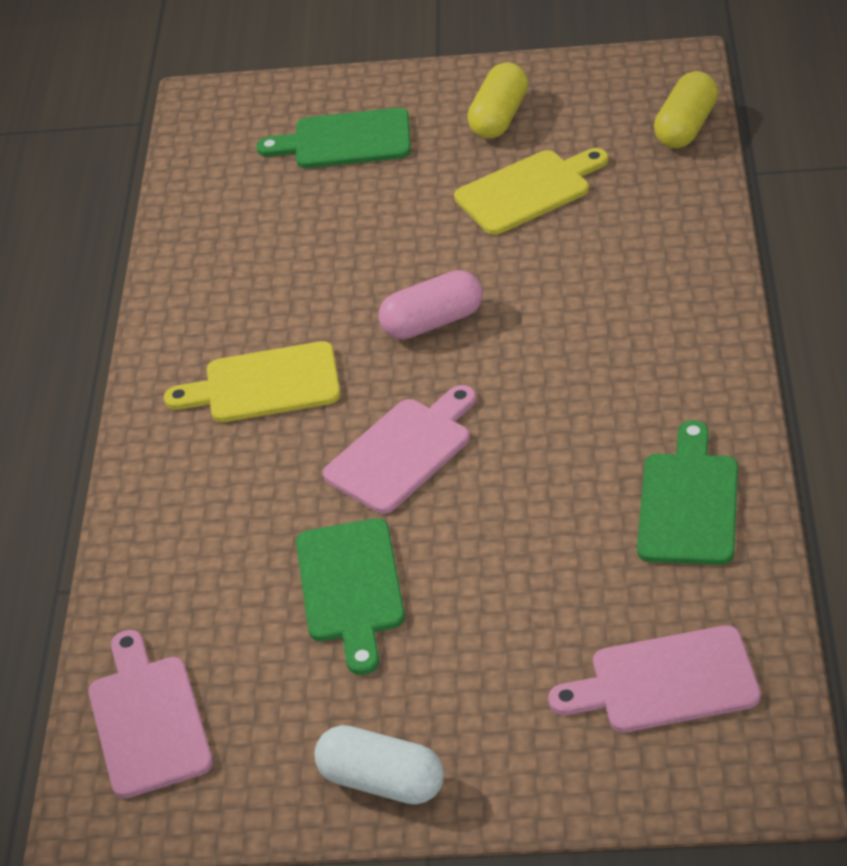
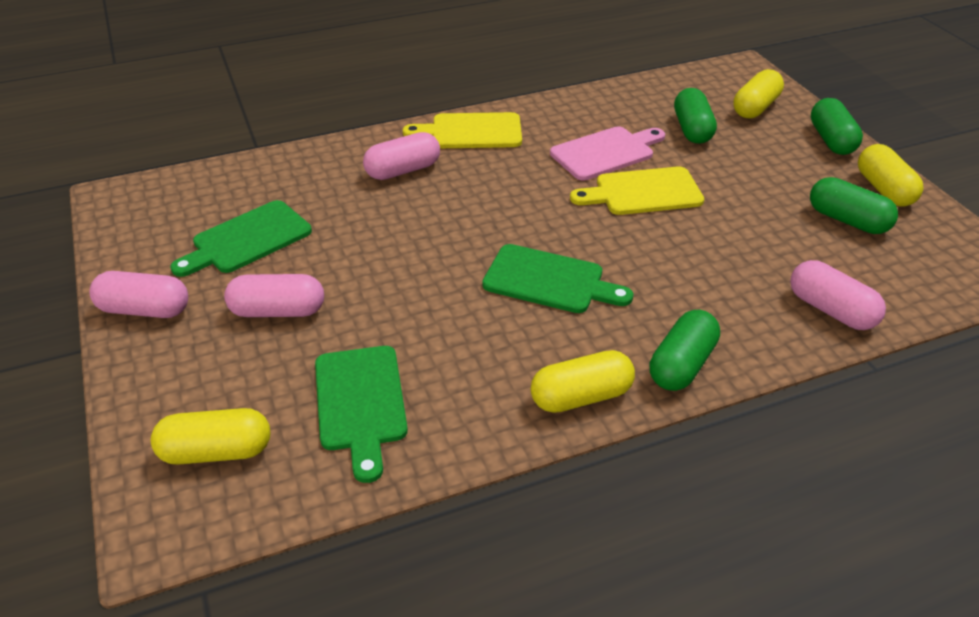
green capsule: 0 -> 4
pink capsule: 1 -> 4
pink cutting board: 3 -> 1
white capsule: 1 -> 0
yellow capsule: 2 -> 4

